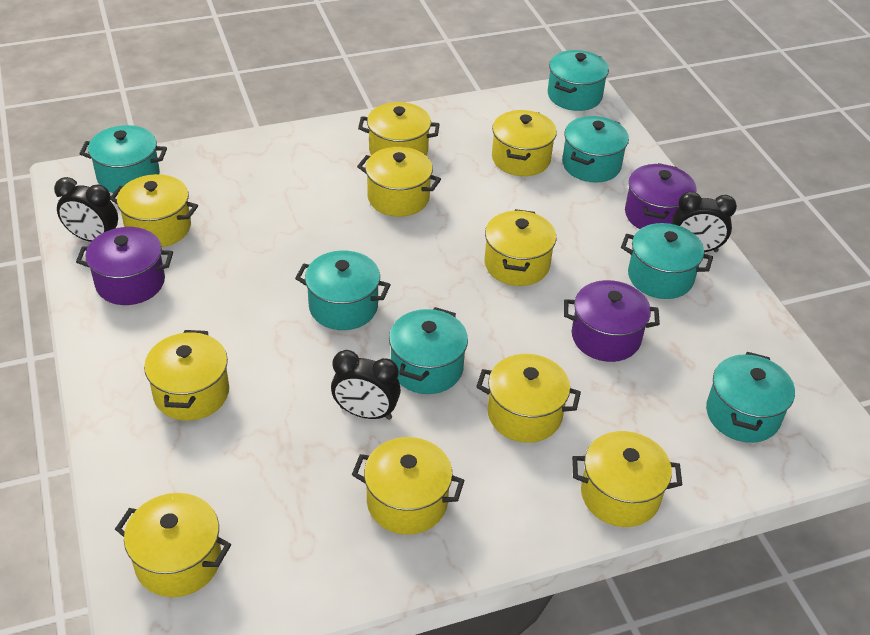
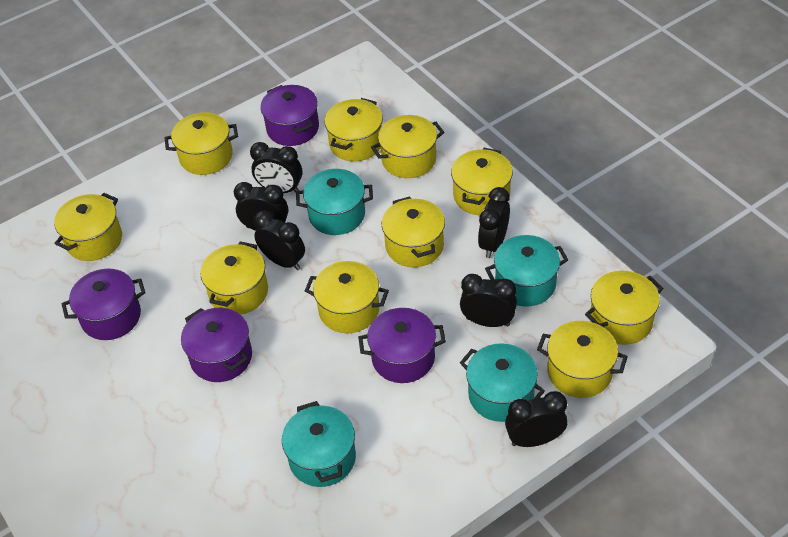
black clock: 3 -> 6
purple pot: 3 -> 4
turquoise pot: 7 -> 4

